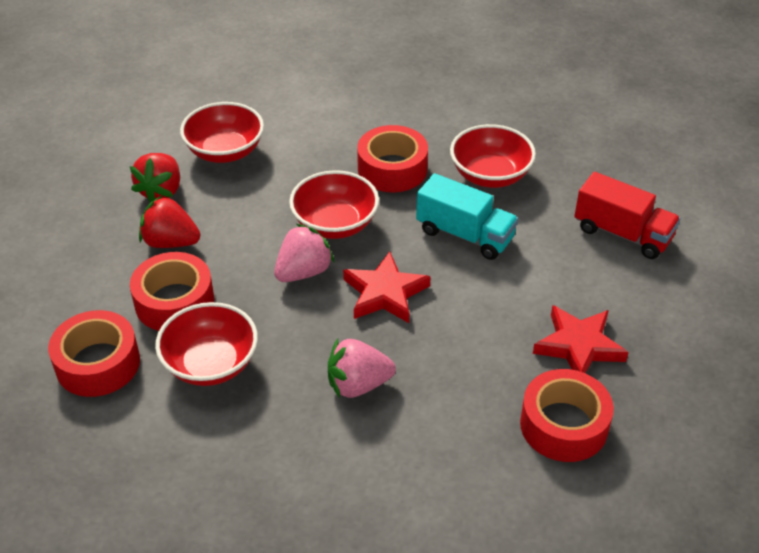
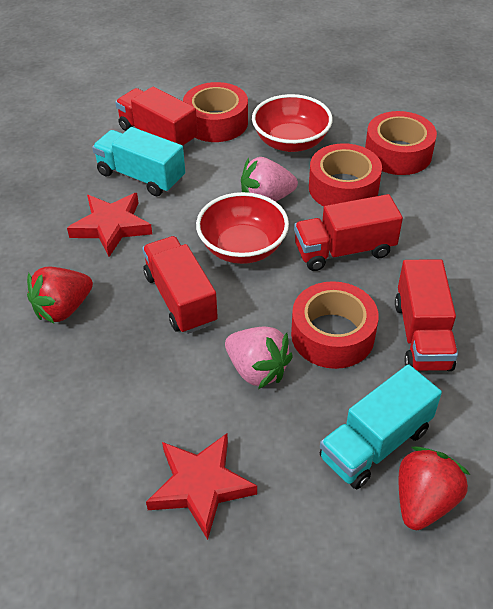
red bowl: 4 -> 2
red truck: 1 -> 4
turquoise truck: 1 -> 2

